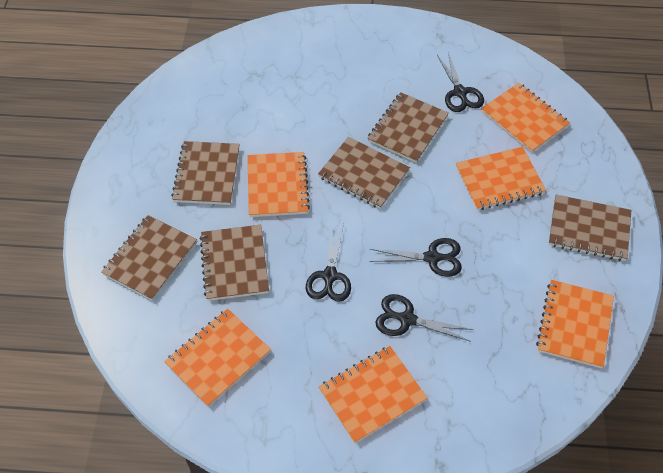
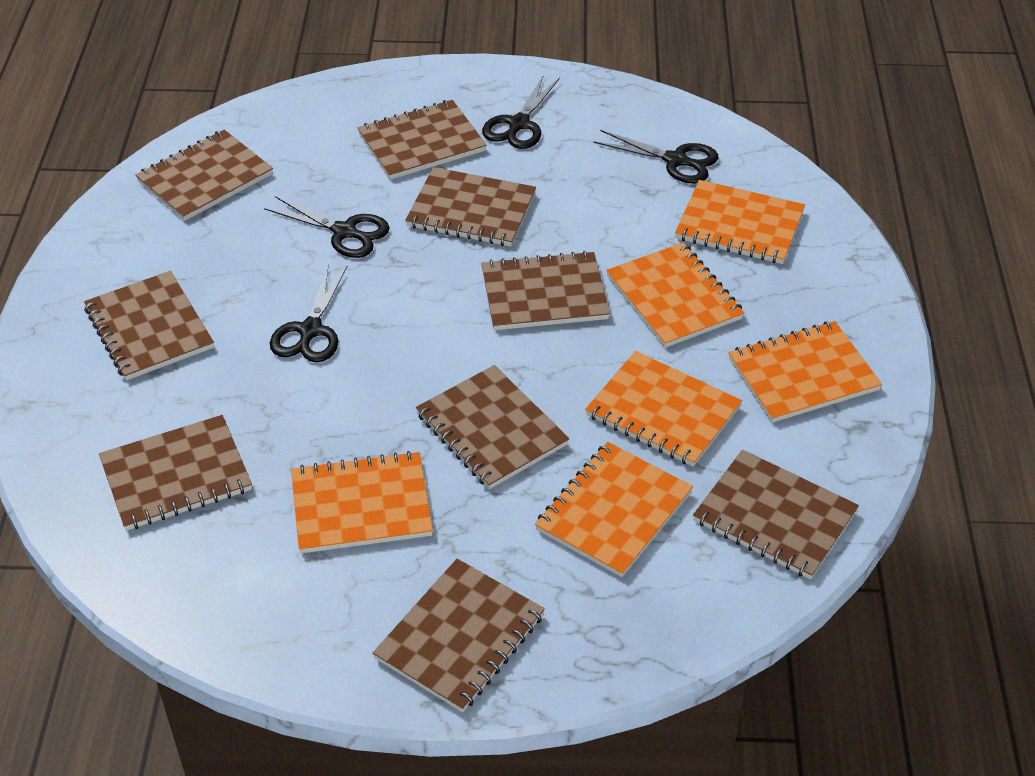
brown notebook: 6 -> 9

